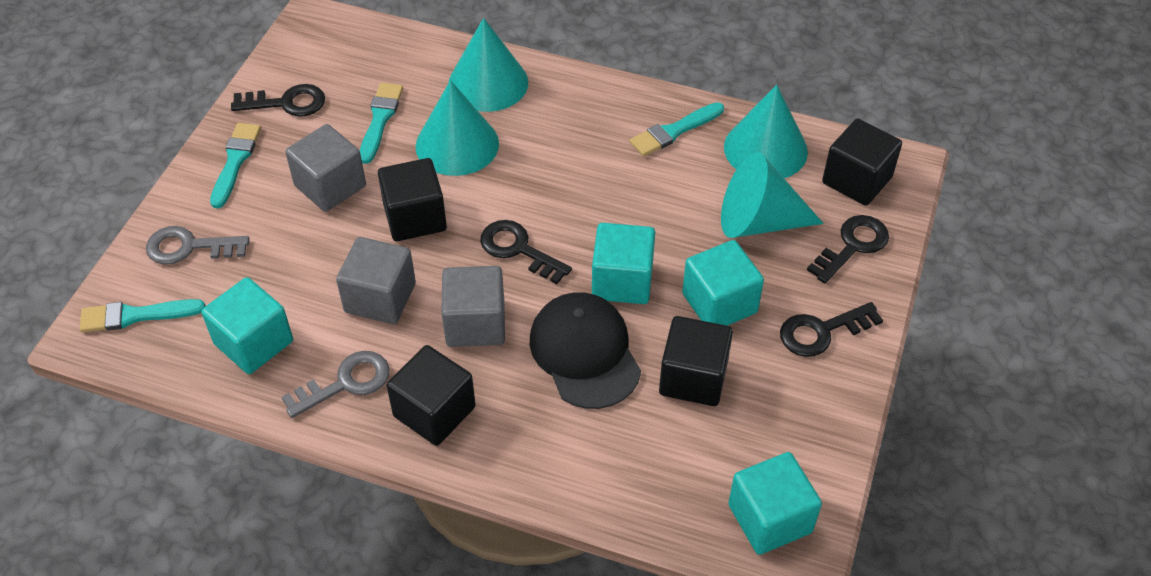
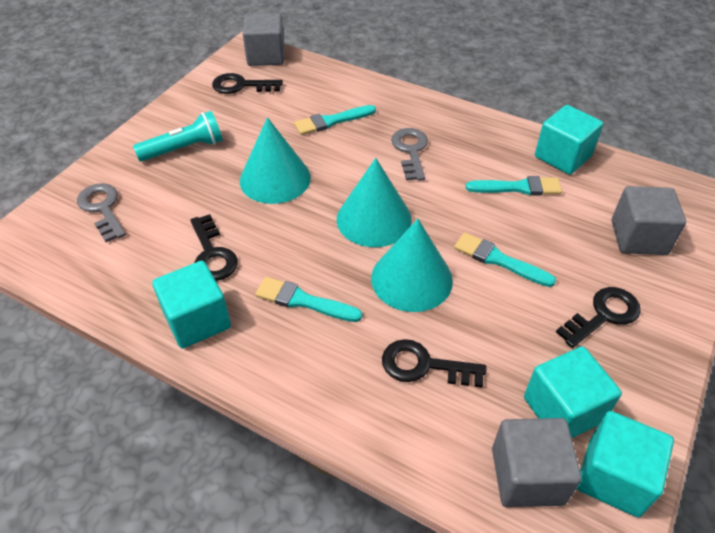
black cap: 1 -> 0
black cube: 4 -> 0
turquoise cone: 4 -> 3
turquoise flashlight: 0 -> 1

